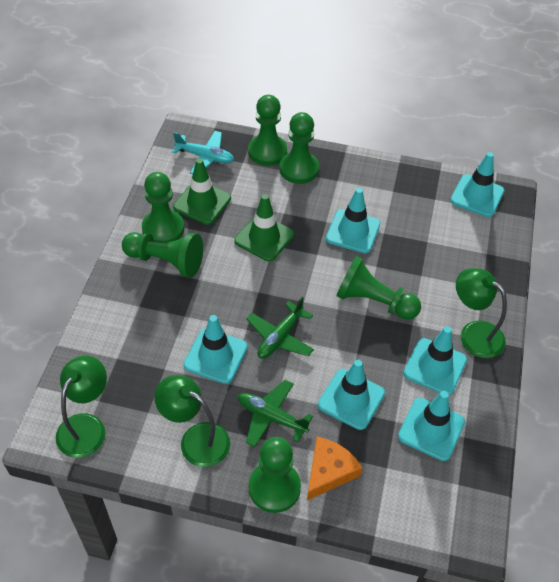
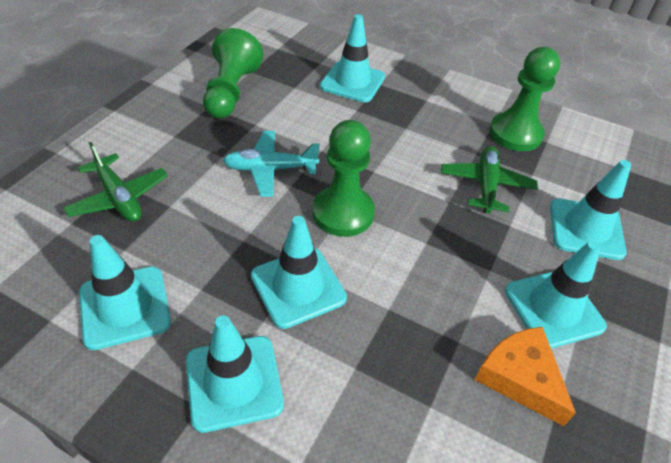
green lamp: 3 -> 0
green pawn: 6 -> 3
green traffic cone: 2 -> 0

